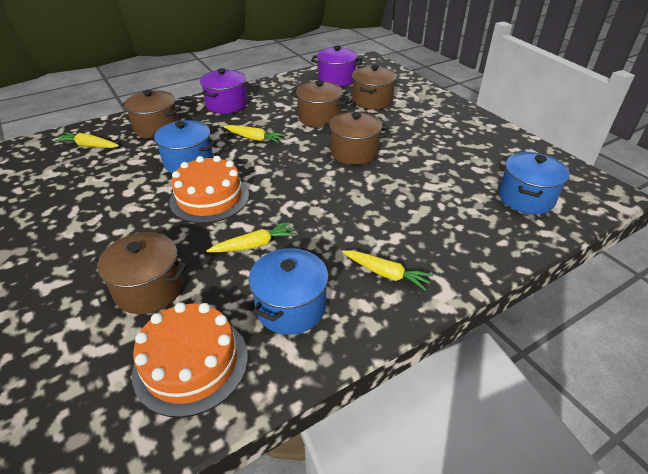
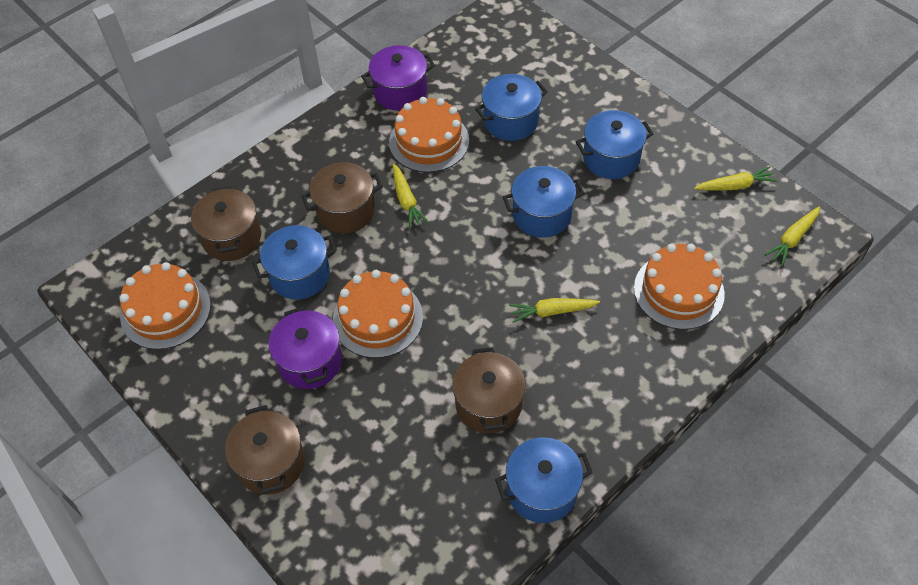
blue pot: 3 -> 5
brown pot: 5 -> 4
orange cake: 2 -> 4

